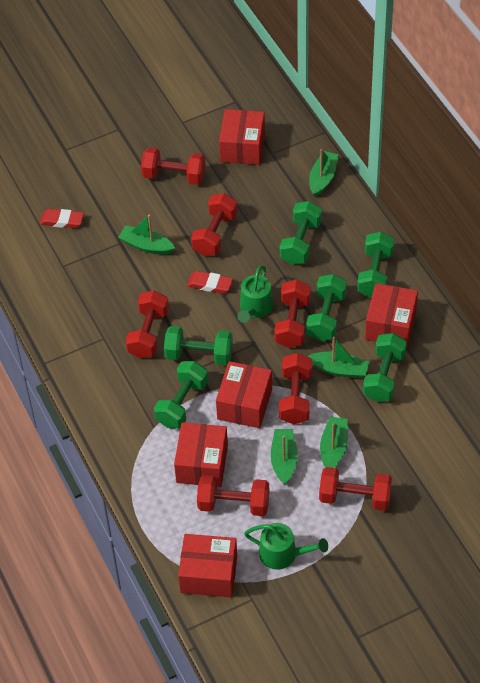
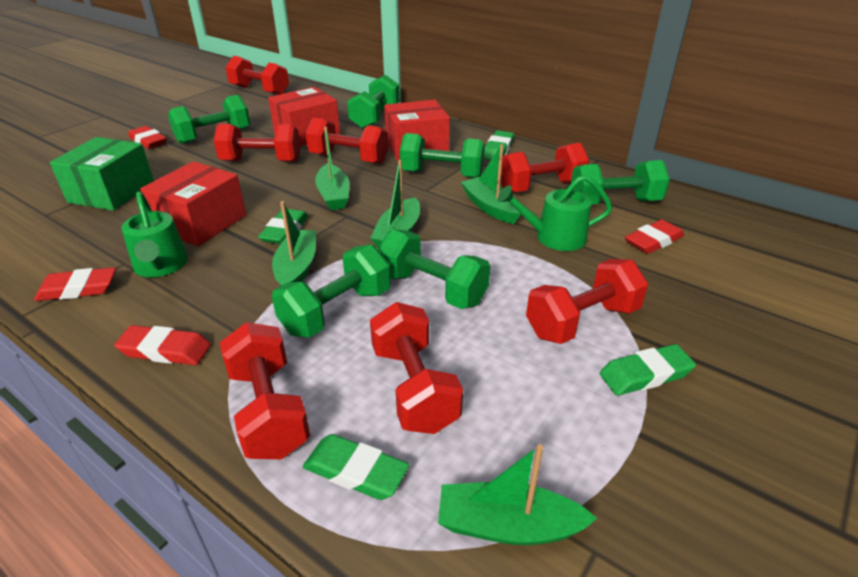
green box: 0 -> 1
green eraser: 0 -> 4
red box: 5 -> 3
red eraser: 2 -> 4

